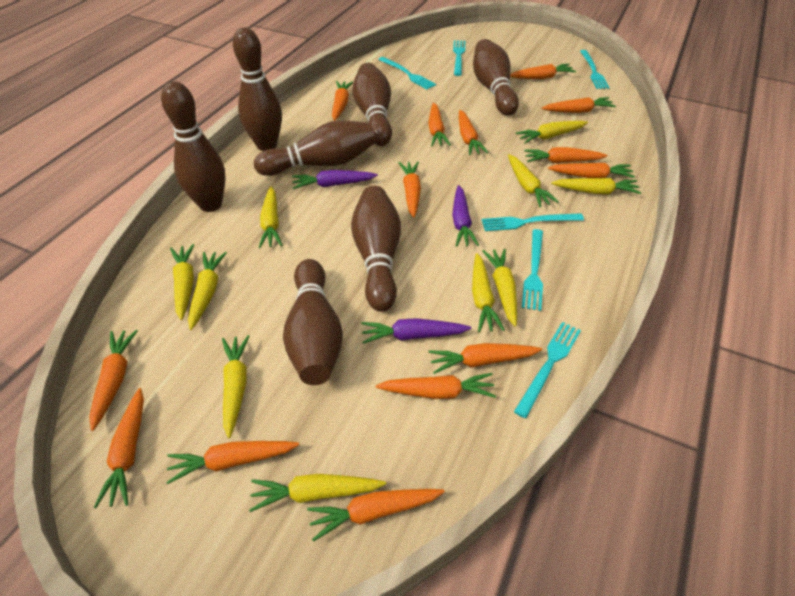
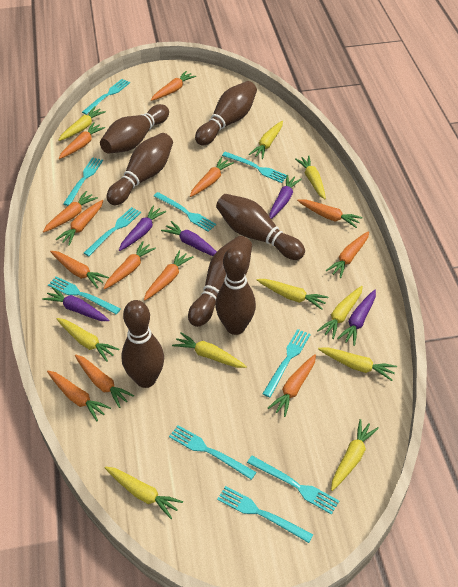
orange carrot: 14 -> 13
purple carrot: 3 -> 5
turquoise fork: 6 -> 10

